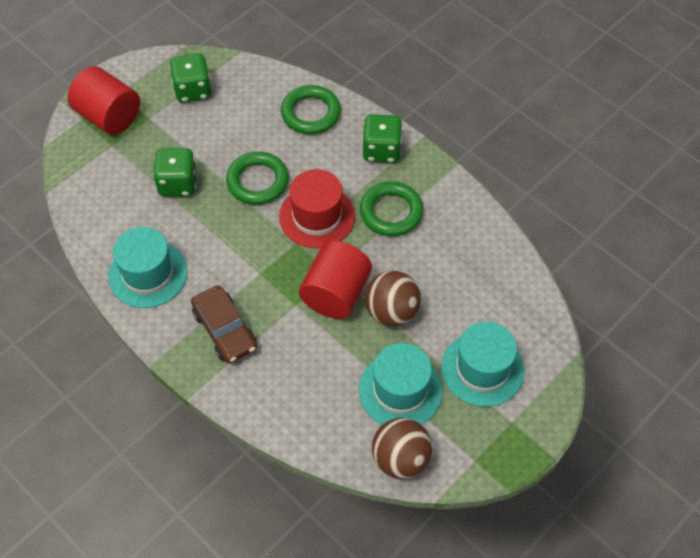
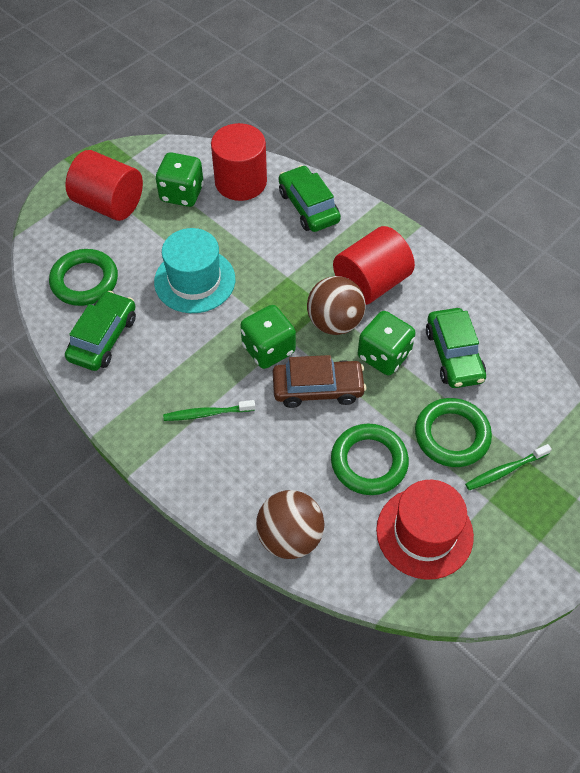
green car: 0 -> 3
green toothbrush: 0 -> 2
red cylinder: 2 -> 3
turquoise hat: 3 -> 1

